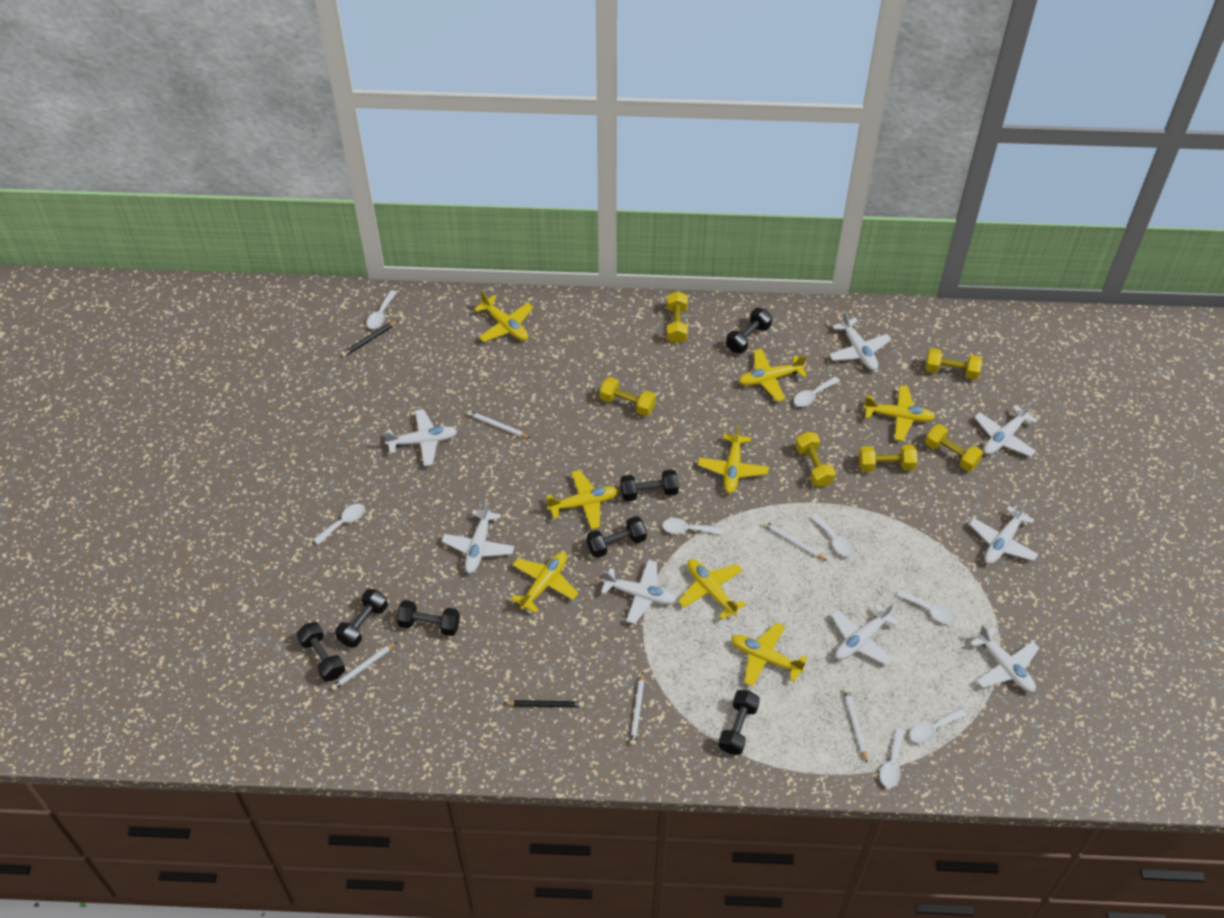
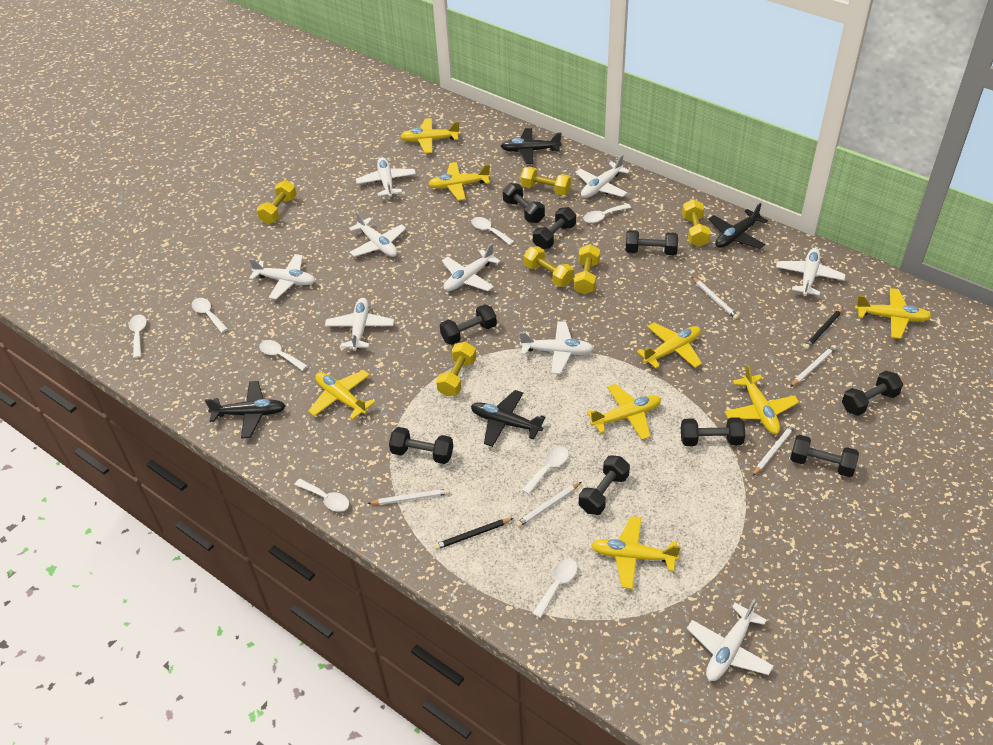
black dumbbell: 7 -> 9
black plane: 0 -> 4
white plane: 8 -> 9

